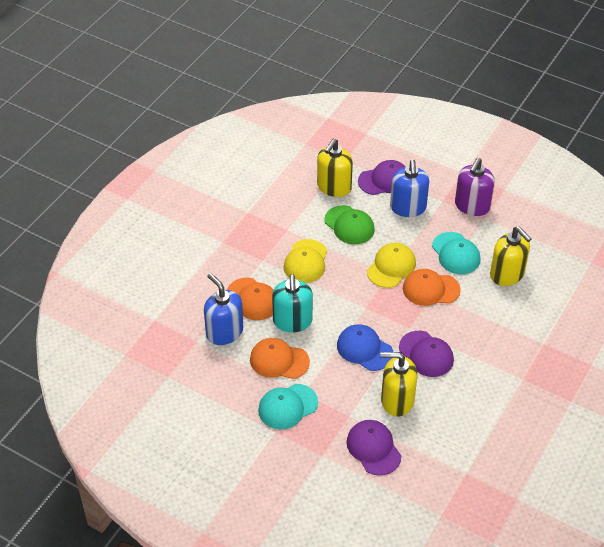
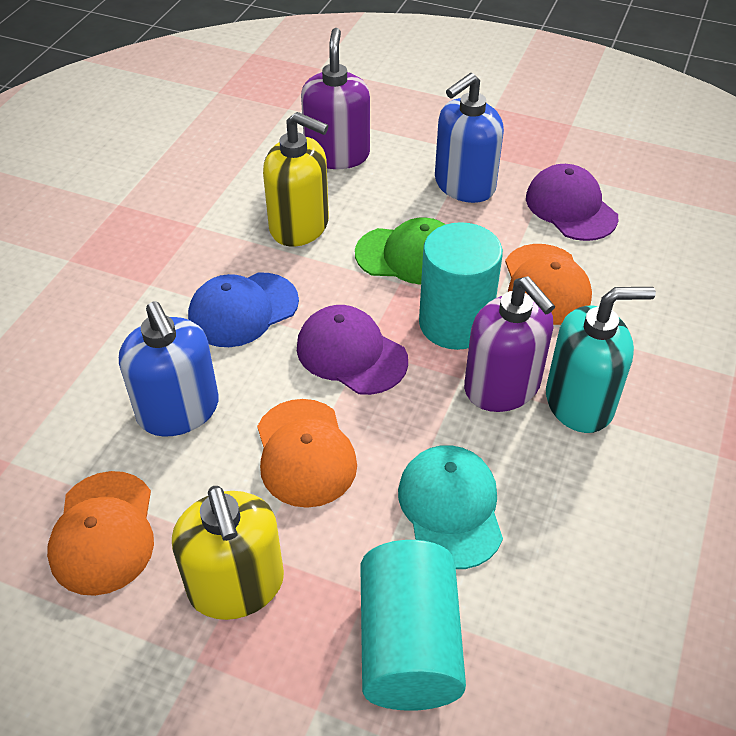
purple cap: 3 -> 2
purple soap dispenser: 1 -> 2
turquoise cap: 2 -> 1
turquoise cylinder: 0 -> 2
yellow cap: 2 -> 0
yellow soap dispenser: 3 -> 2

